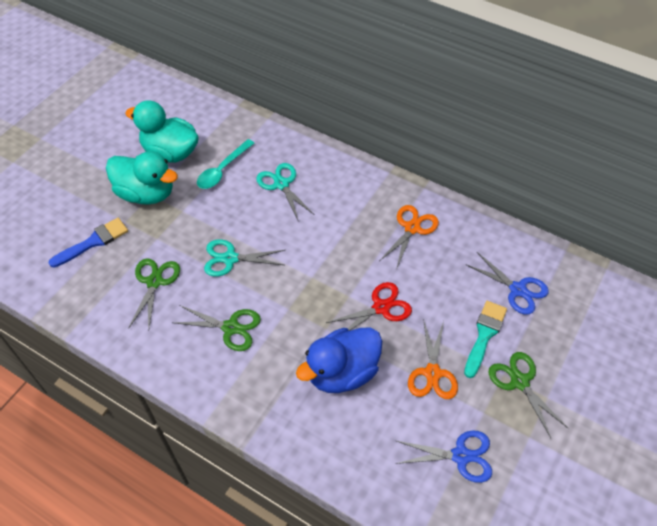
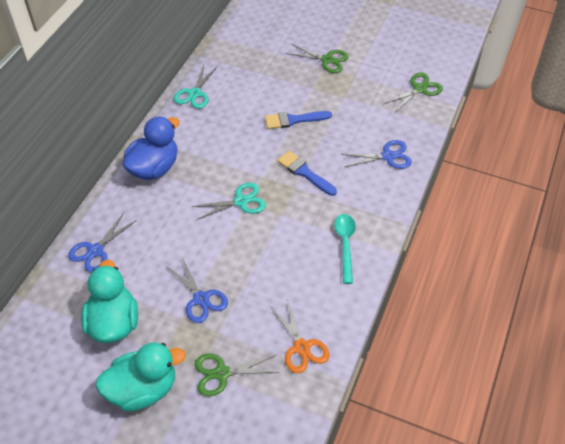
blue brush: 1 -> 2
blue scissors: 2 -> 3
orange scissors: 2 -> 1
red scissors: 1 -> 0
turquoise brush: 1 -> 0

